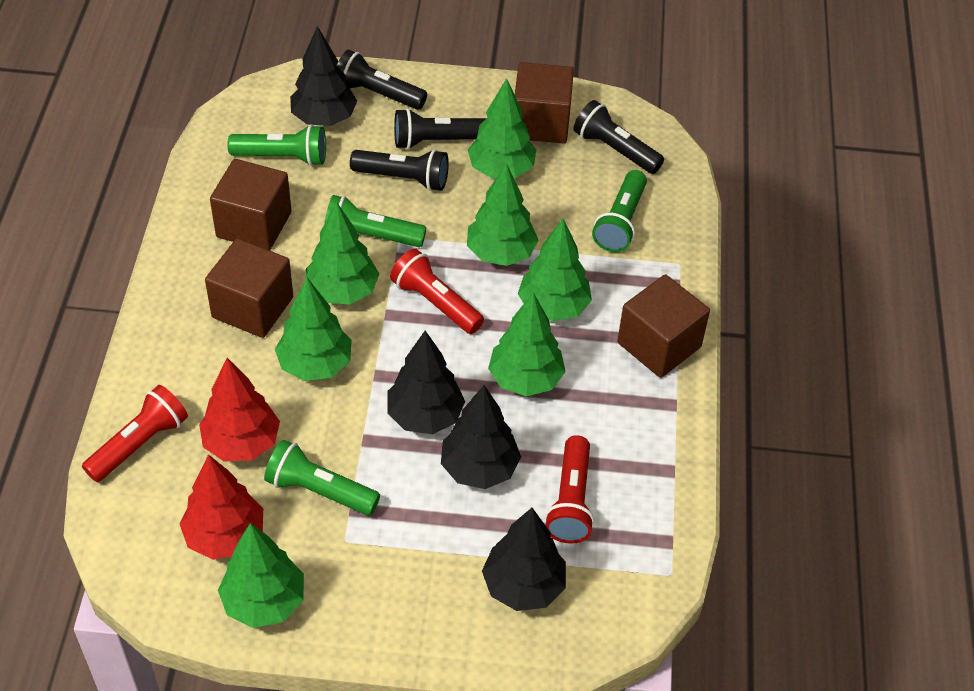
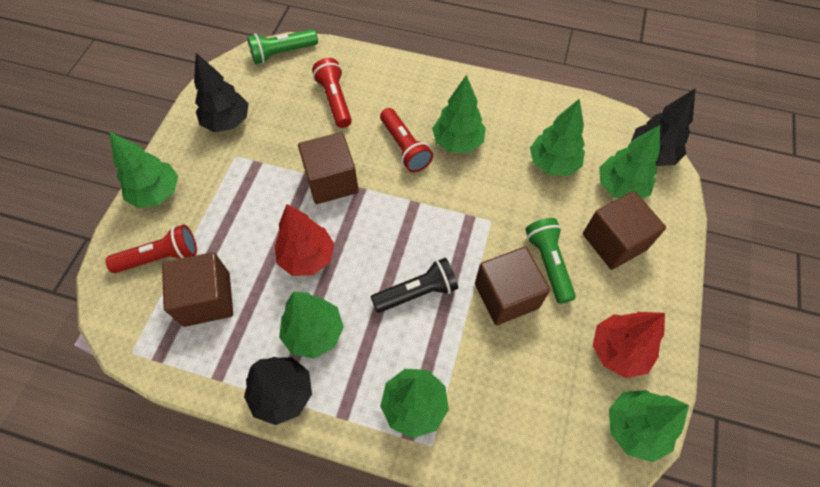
black flashlight: 4 -> 1
black tree: 4 -> 3
green flashlight: 4 -> 2

